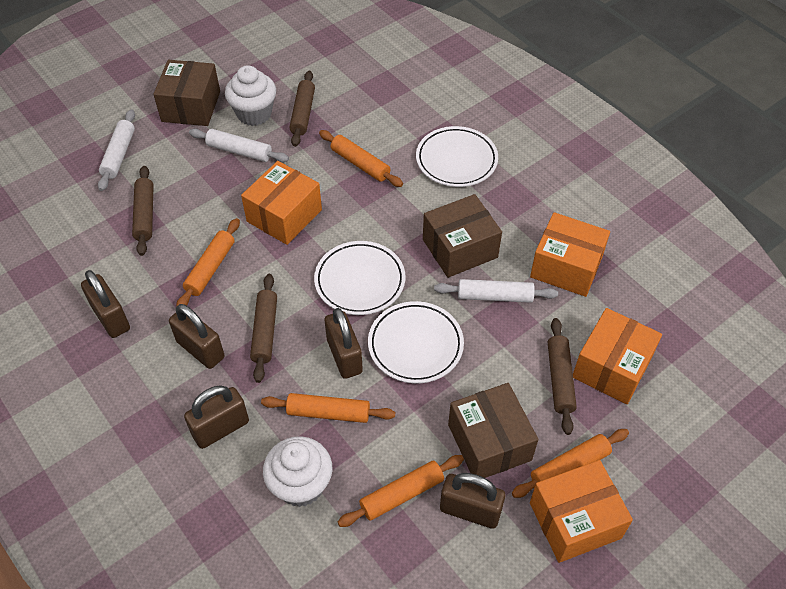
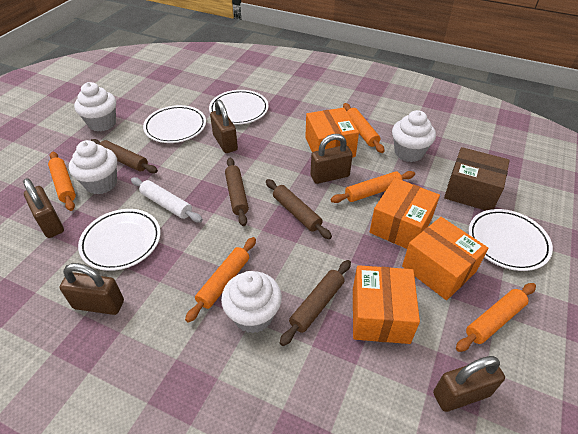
brown box: 3 -> 1
white cupcake: 2 -> 4
white plate: 3 -> 4
white rolling pin: 3 -> 1

